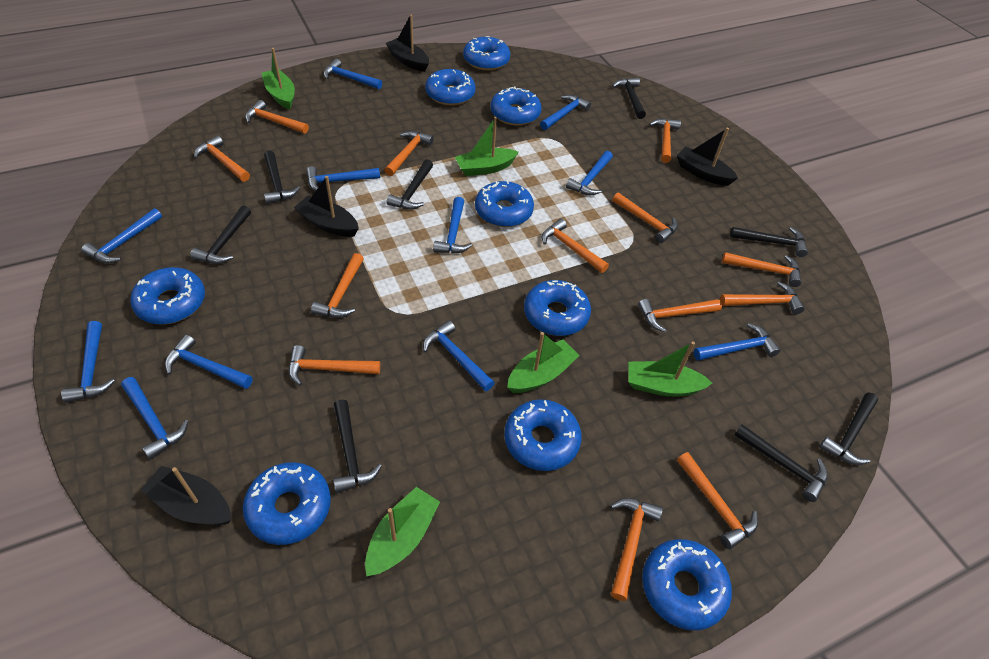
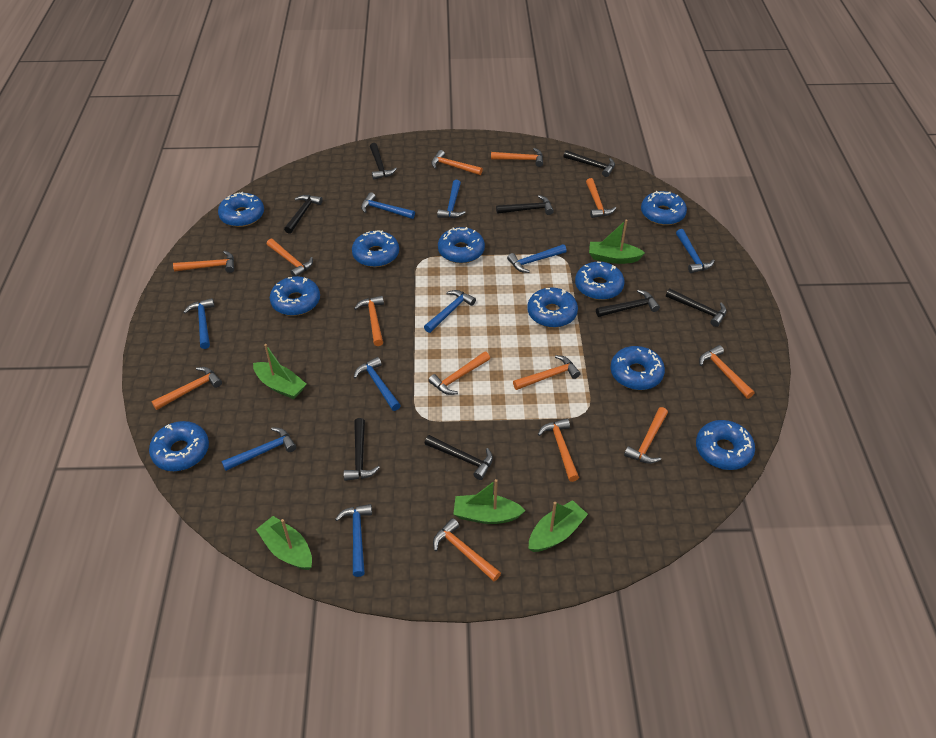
black boat: 4 -> 0
blue donut: 9 -> 10
blue hammer: 11 -> 9

